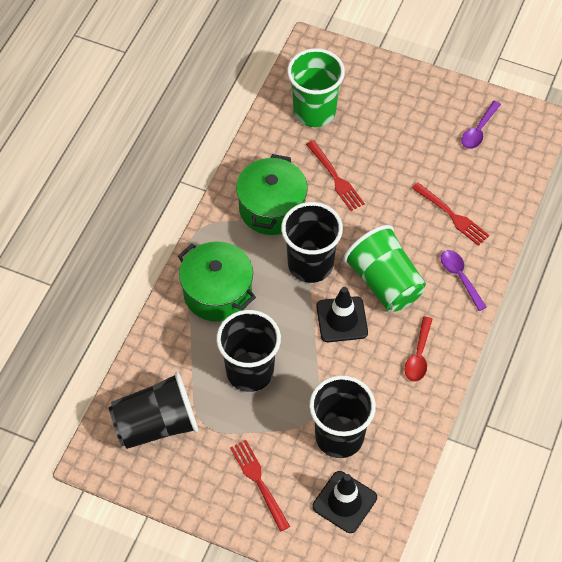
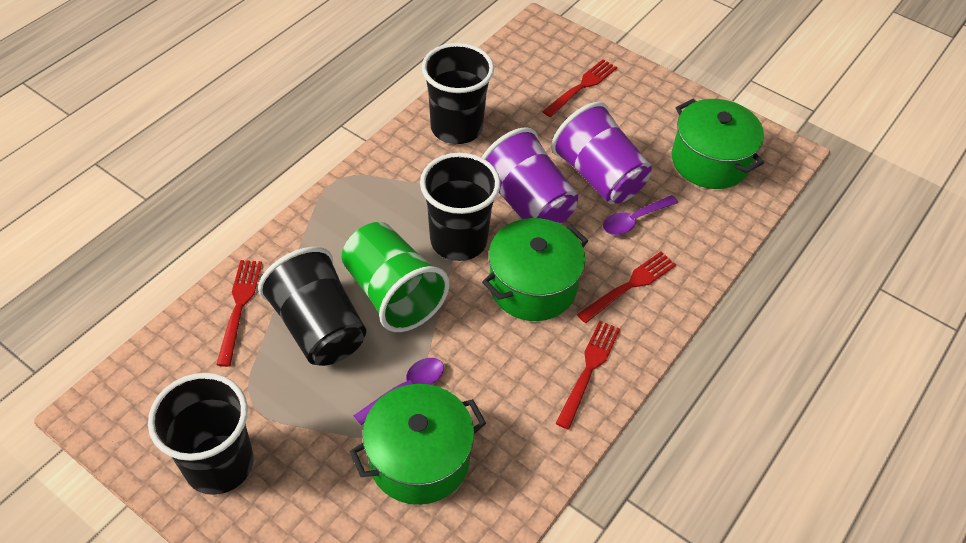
black traffic cone: 2 -> 0
green cup: 2 -> 1
green pot: 2 -> 3
purple cup: 0 -> 2
red fork: 3 -> 4
red spoon: 1 -> 0

